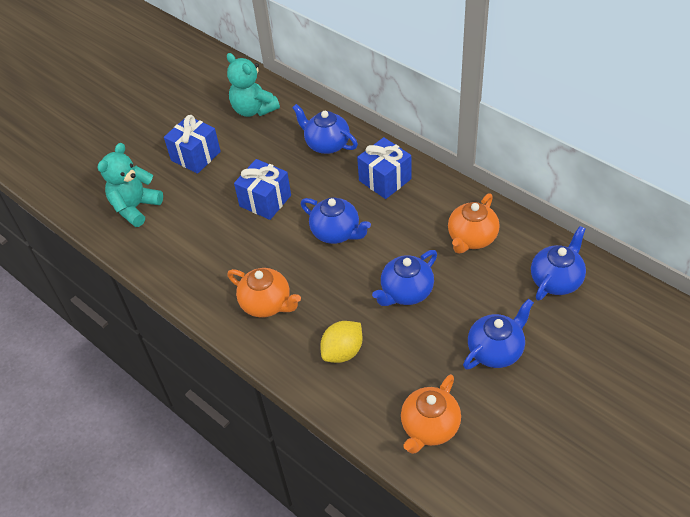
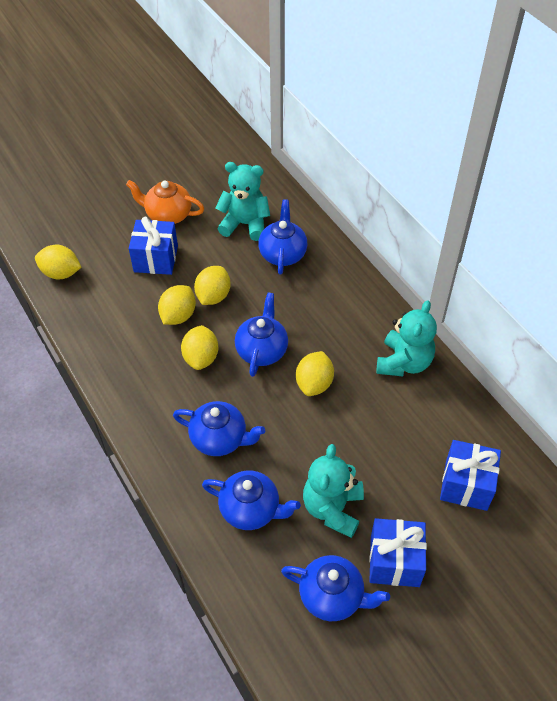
orange teapot: 3 -> 1
turquoise teddy bear: 2 -> 3
yellow lemon: 1 -> 5

